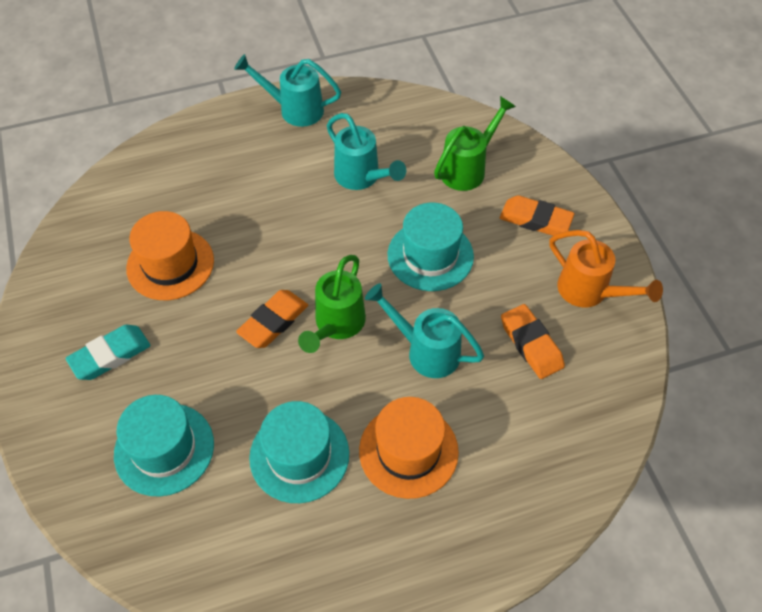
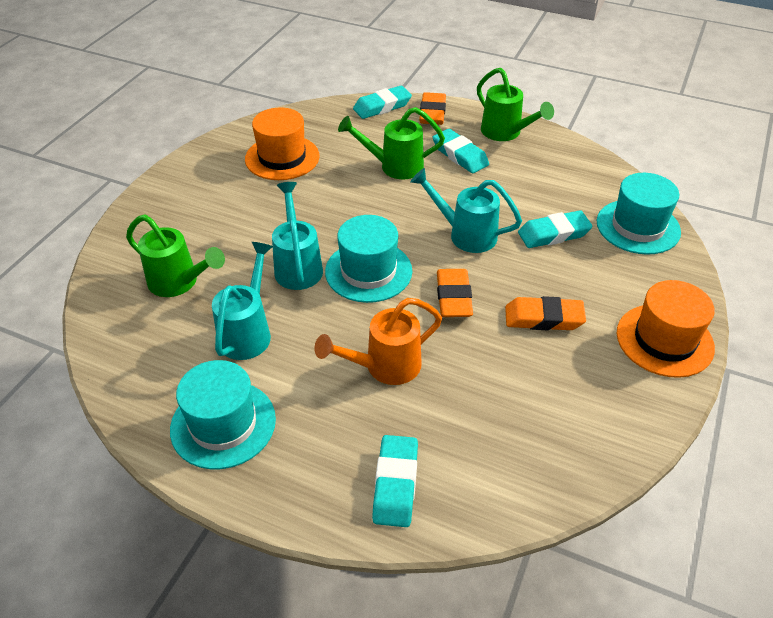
green watering can: 2 -> 3
turquoise eraser: 1 -> 4

